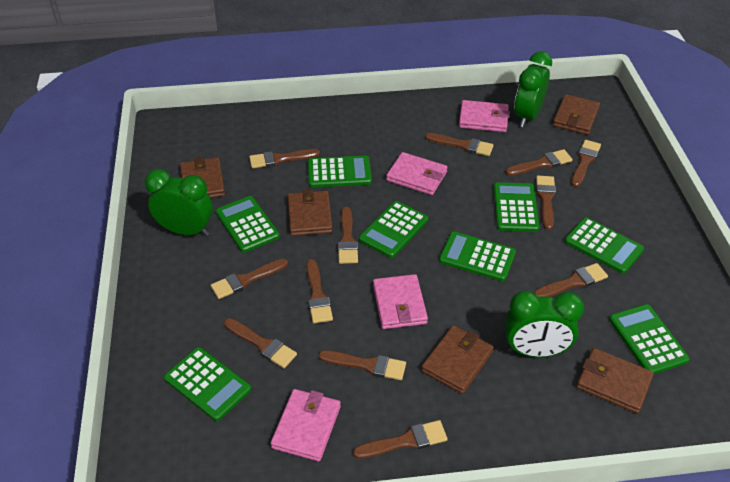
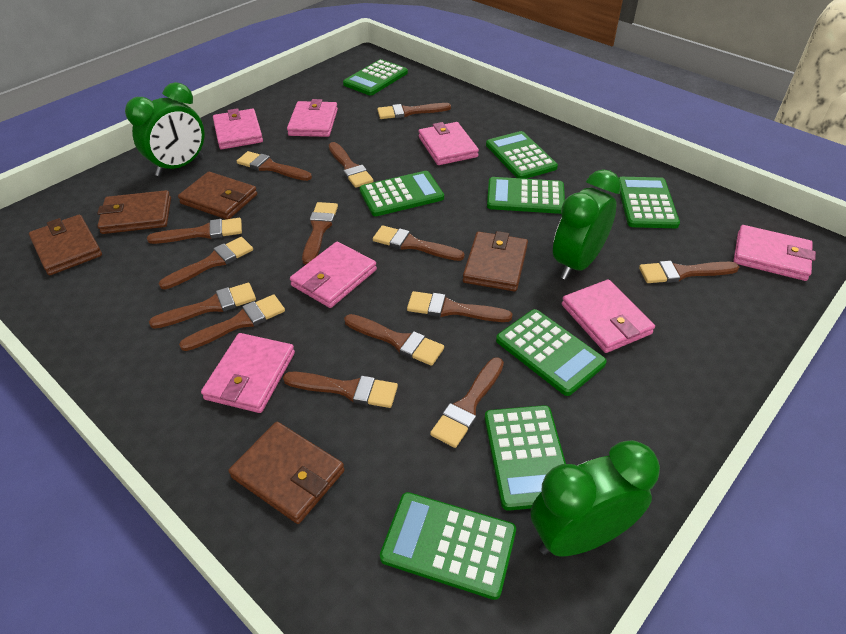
brown brush: 12 -> 14
pink wallet: 4 -> 7

